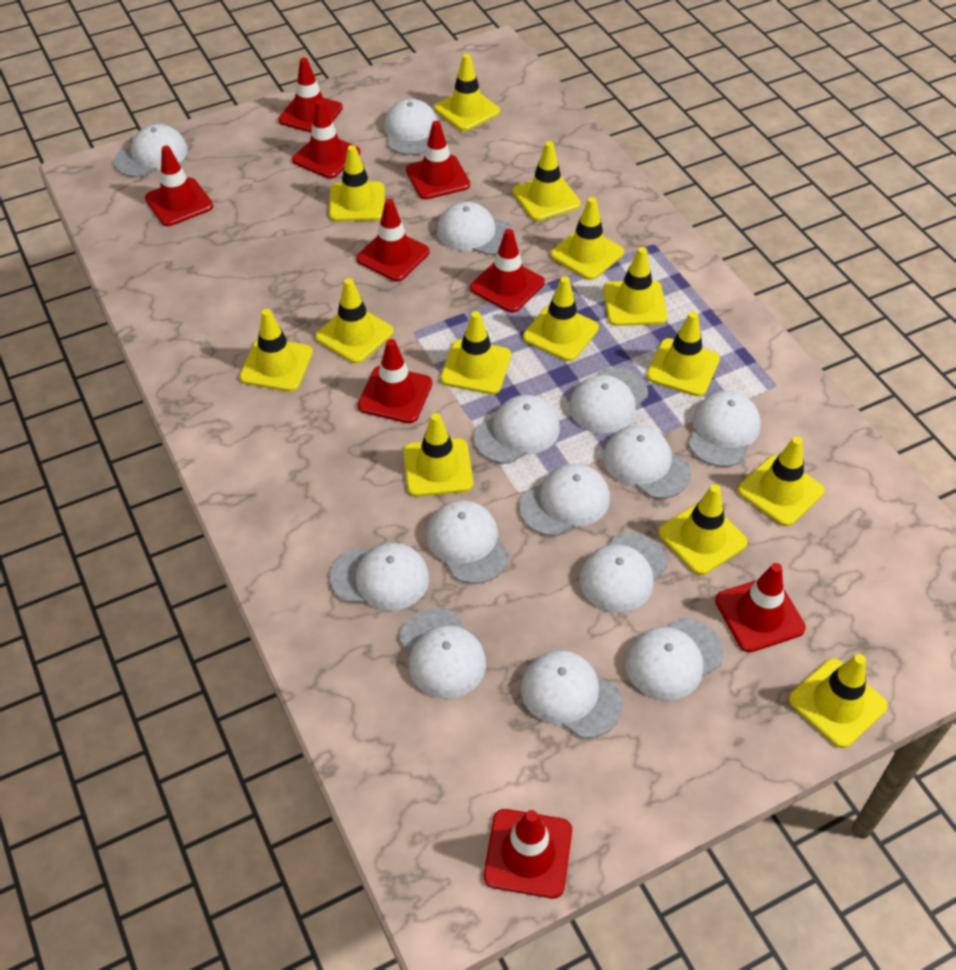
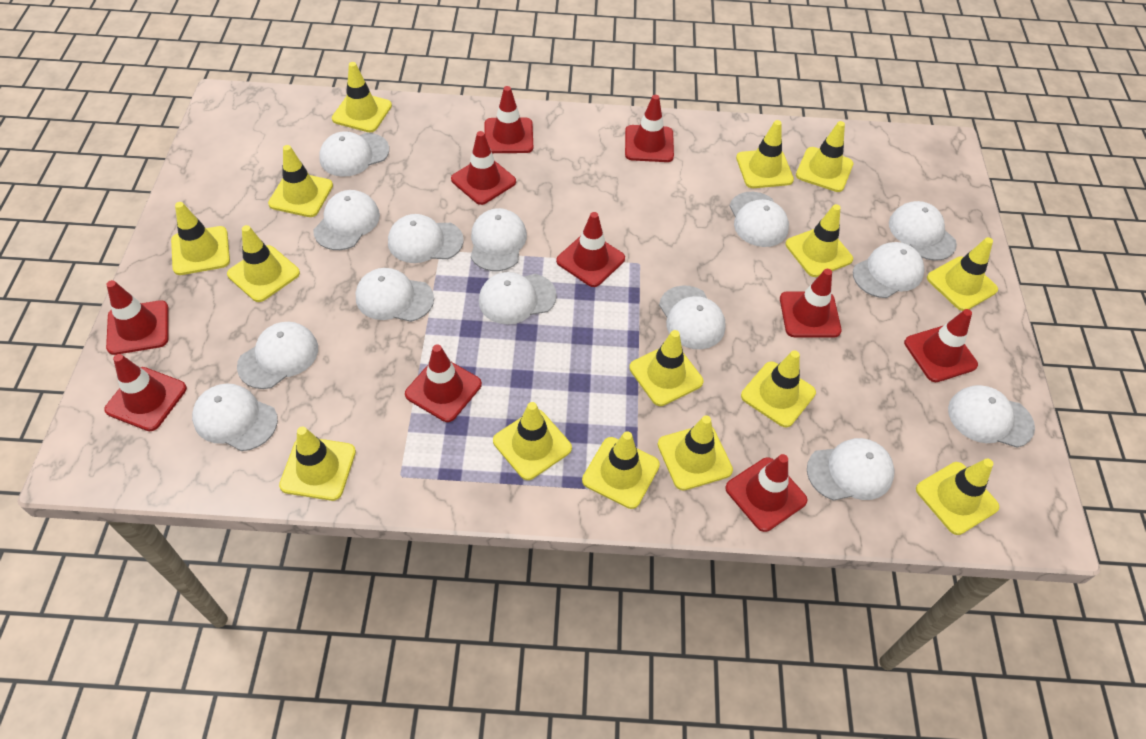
red traffic cone: 9 -> 10
yellow traffic cone: 14 -> 15

